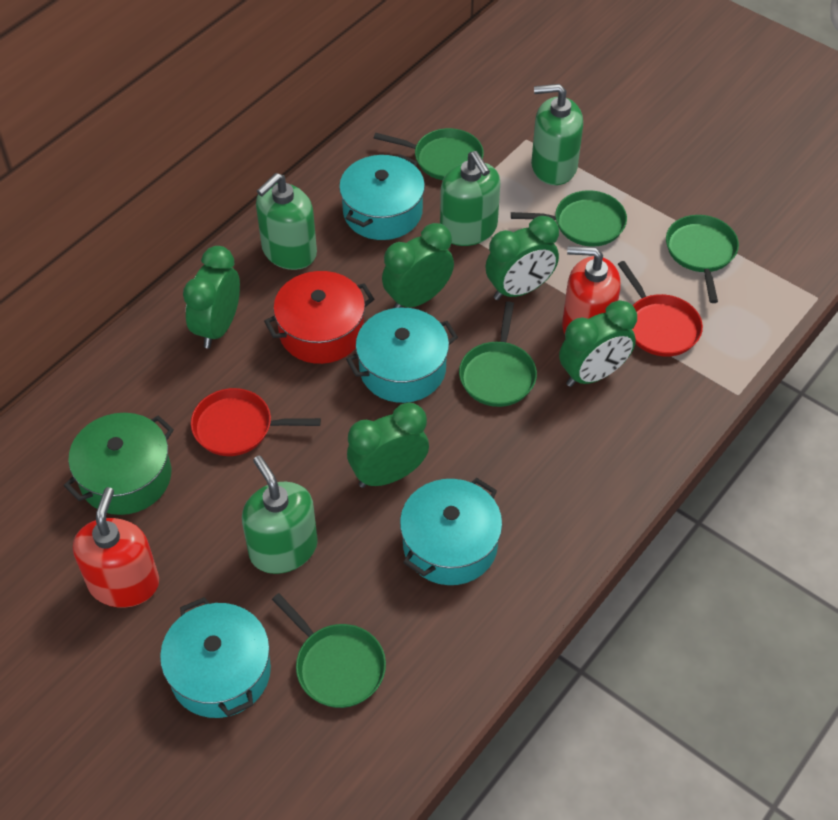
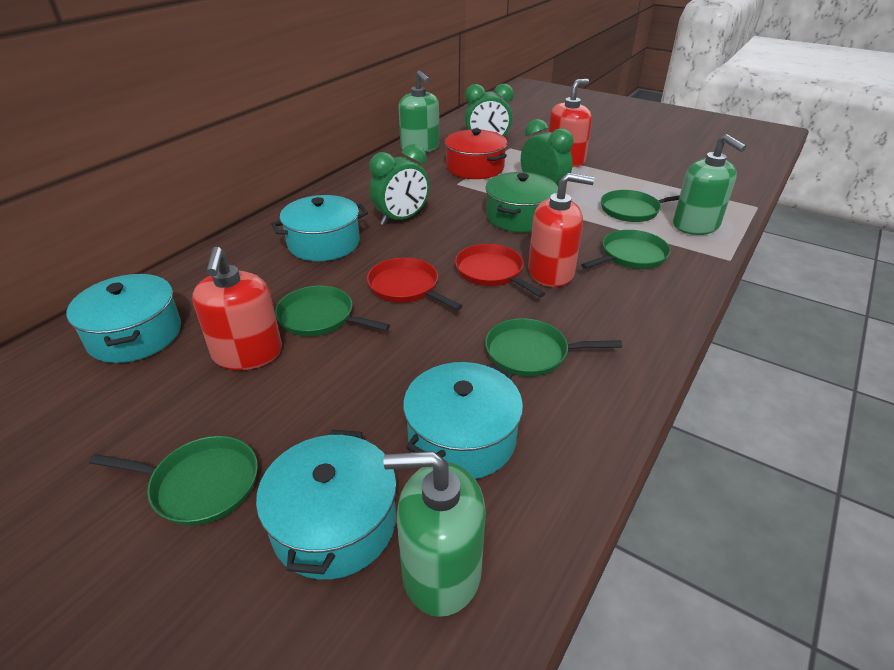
green clock: 5 -> 3
green soap dispenser: 4 -> 3
red soap dispenser: 2 -> 3

